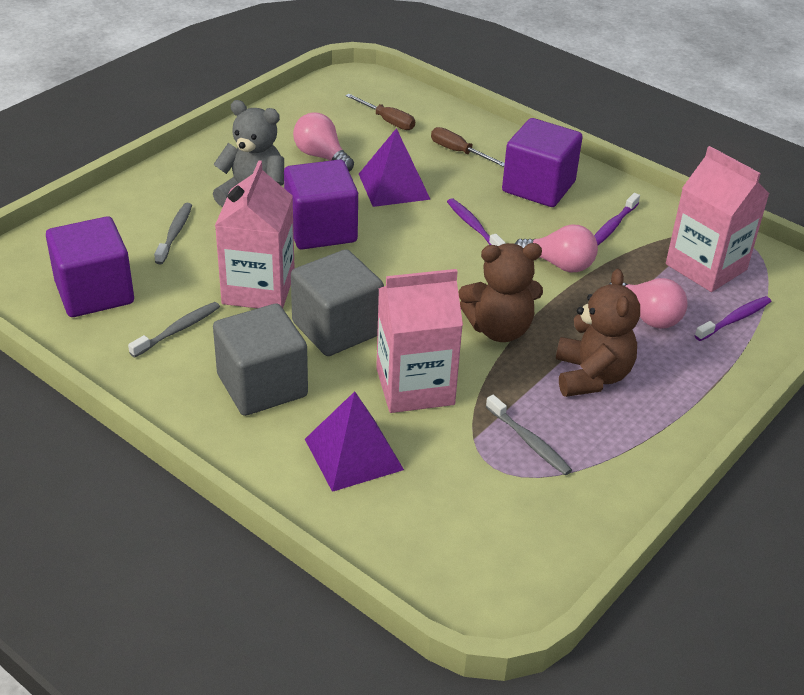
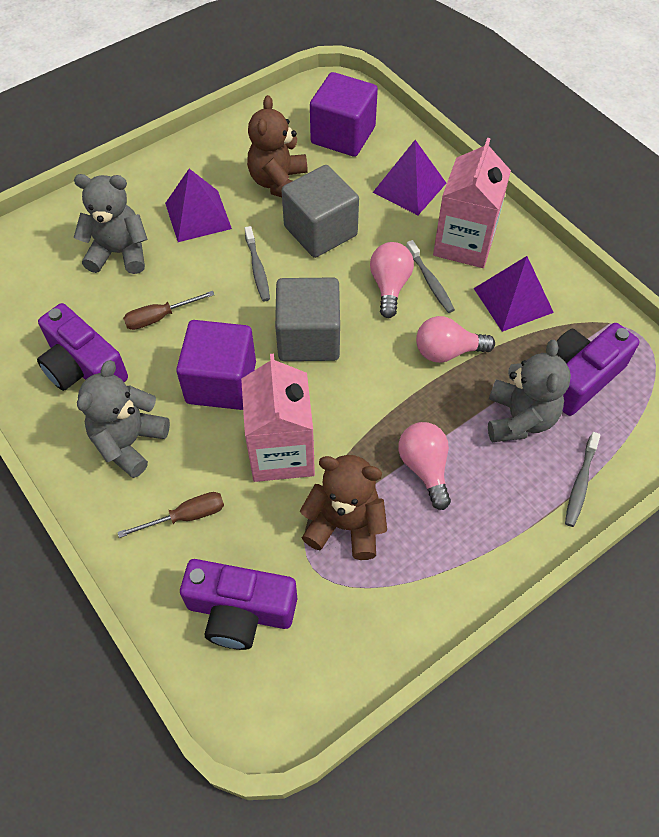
grey teddy bear: 1 -> 3
pink carton: 3 -> 2
purple camera: 0 -> 3
purple cube: 3 -> 2
purple pyramid: 2 -> 3
purple toothbrush: 3 -> 0

